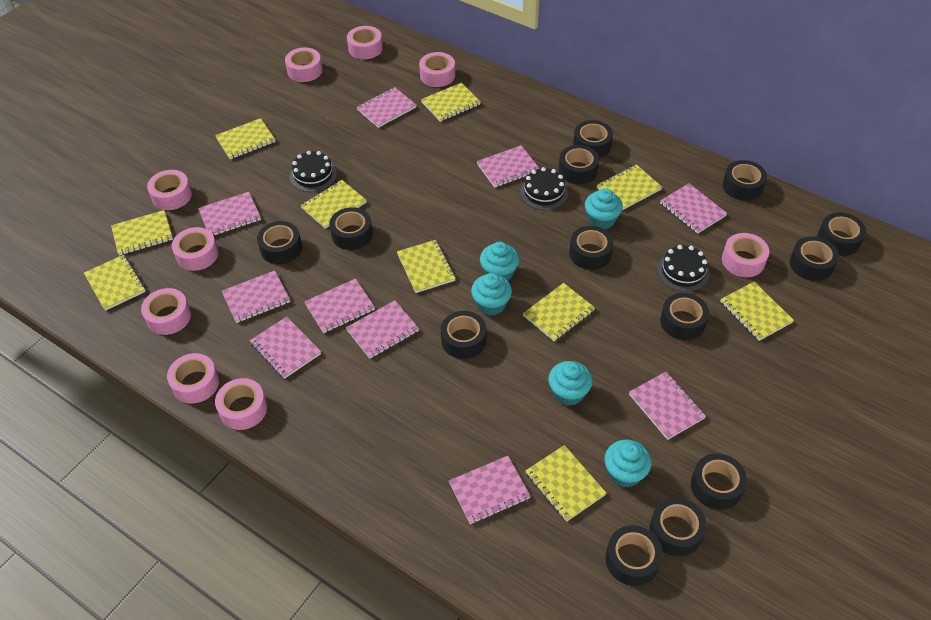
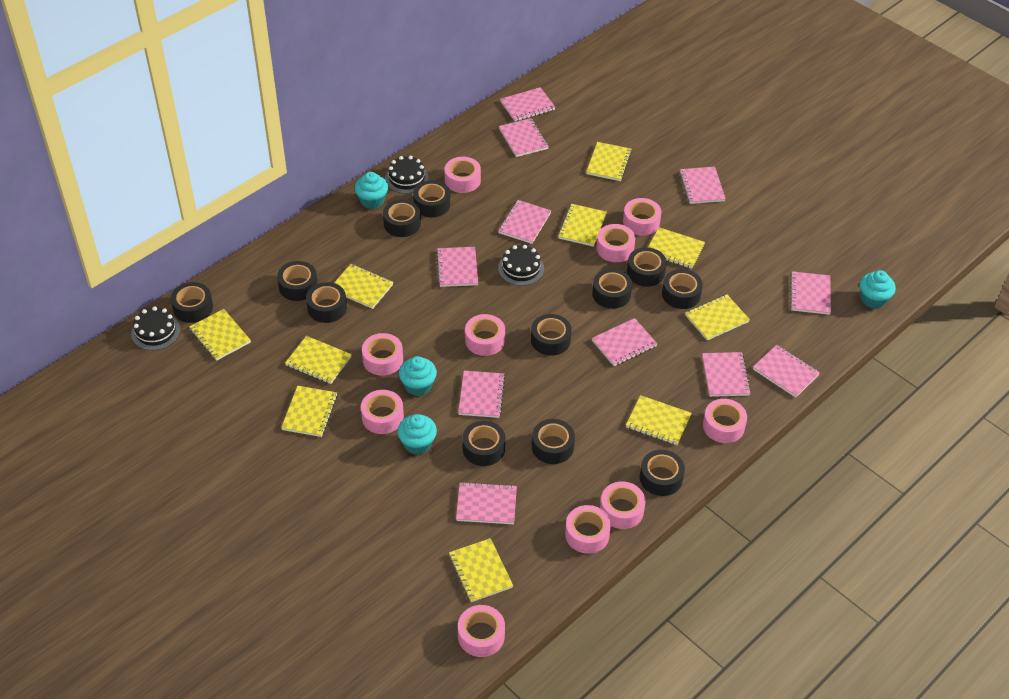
black tape: 13 -> 12
pink notebook: 10 -> 11
pink tape: 9 -> 10
turquoise cupcake: 5 -> 4

